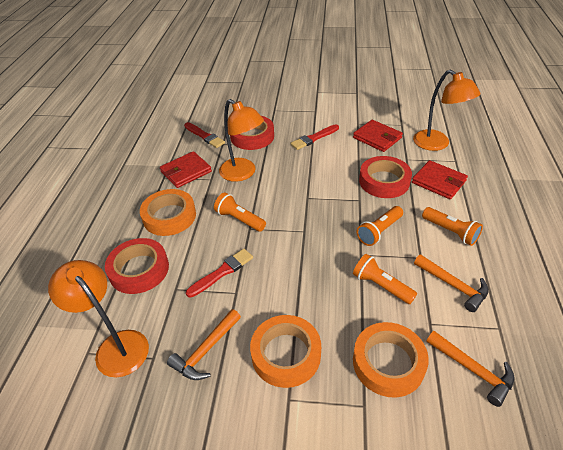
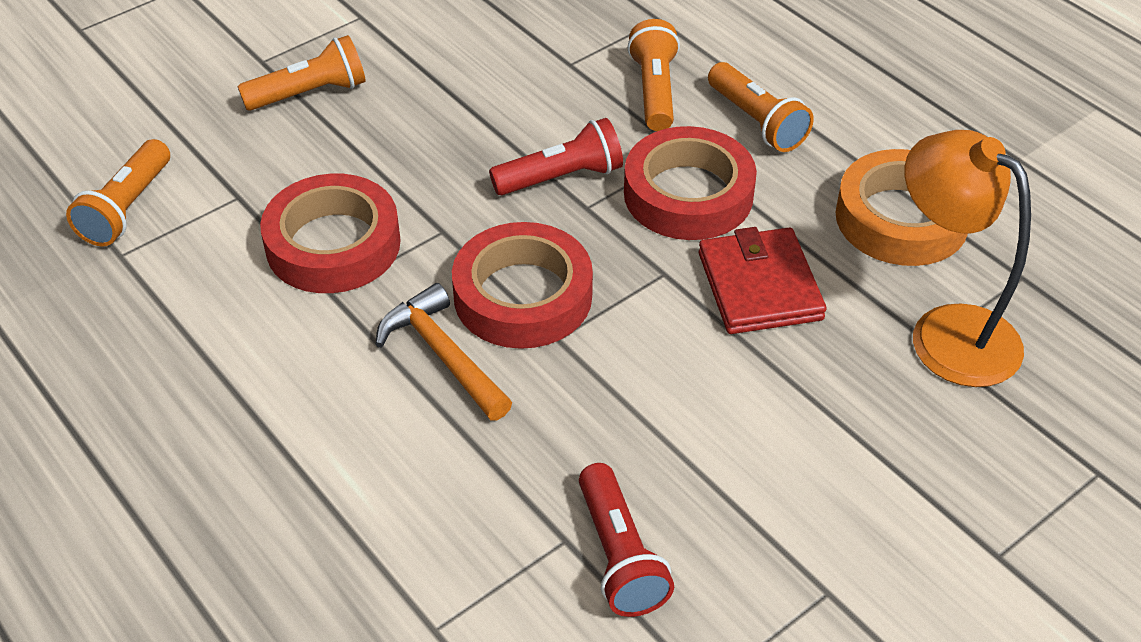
orange hammer: 3 -> 1
orange lamp: 3 -> 1
orange tape: 3 -> 1
red brush: 3 -> 0
red flashlight: 0 -> 2
red wallet: 3 -> 1

